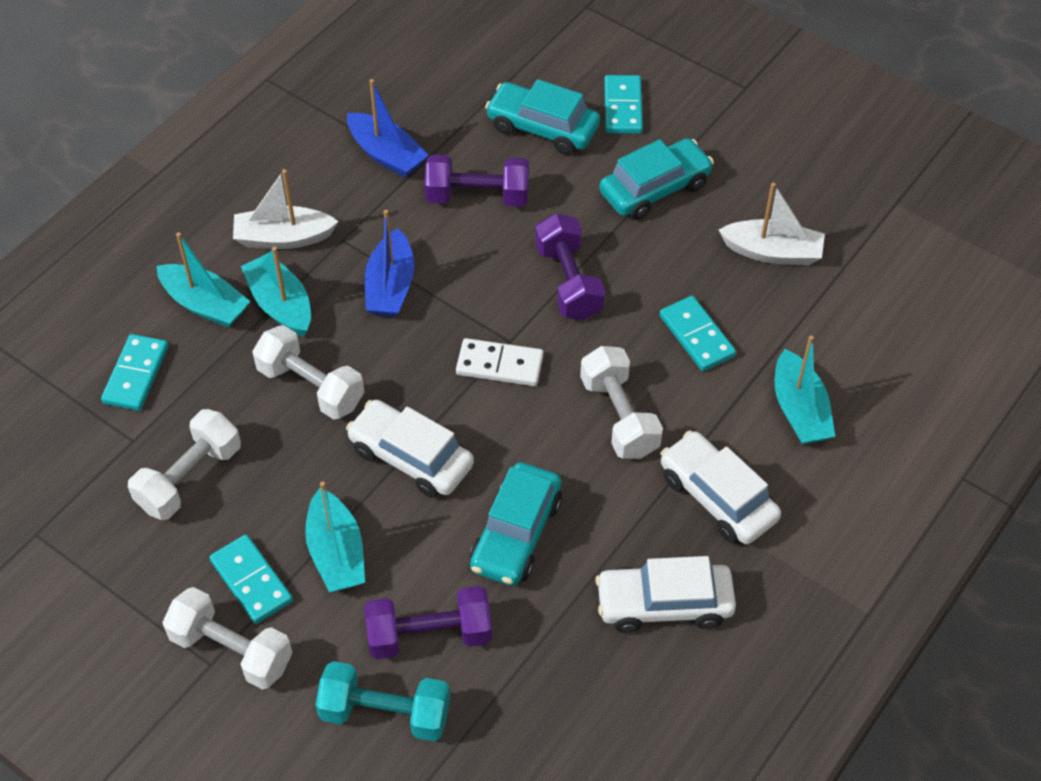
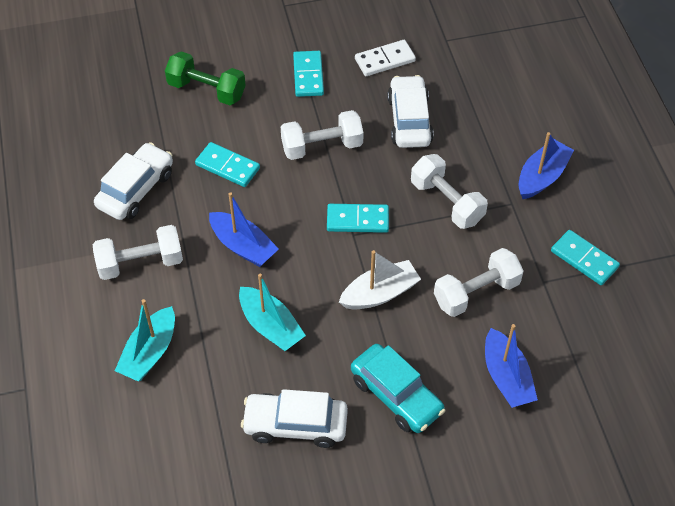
blue boat: 2 -> 3
green dumbbell: 0 -> 1
purple dumbbell: 3 -> 0
turquoise boat: 4 -> 2
turquoise car: 3 -> 1
turquoise dumbbell: 1 -> 0
white boat: 2 -> 1

